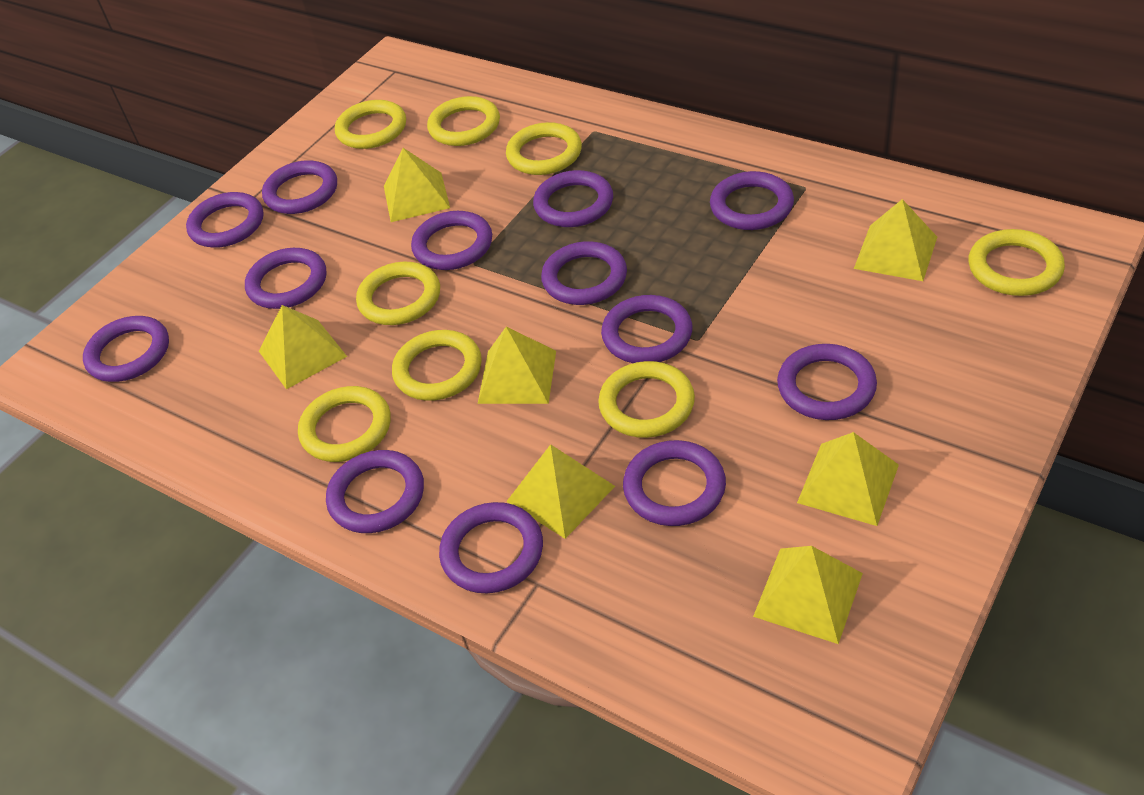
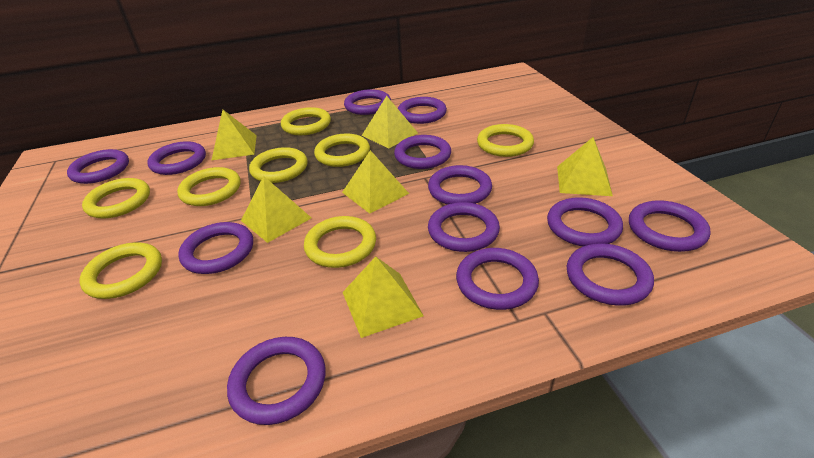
yellow pyramid: 7 -> 6

